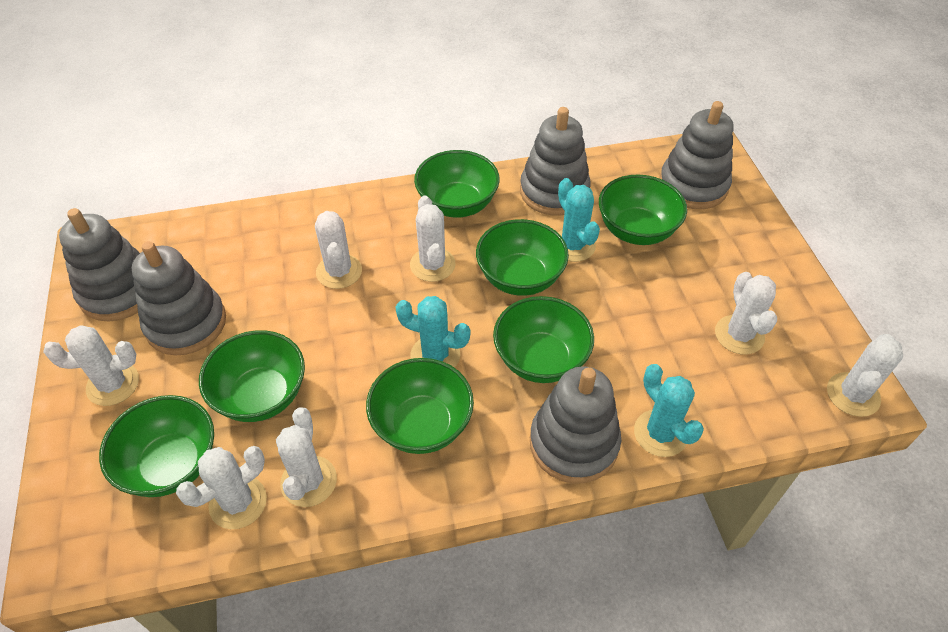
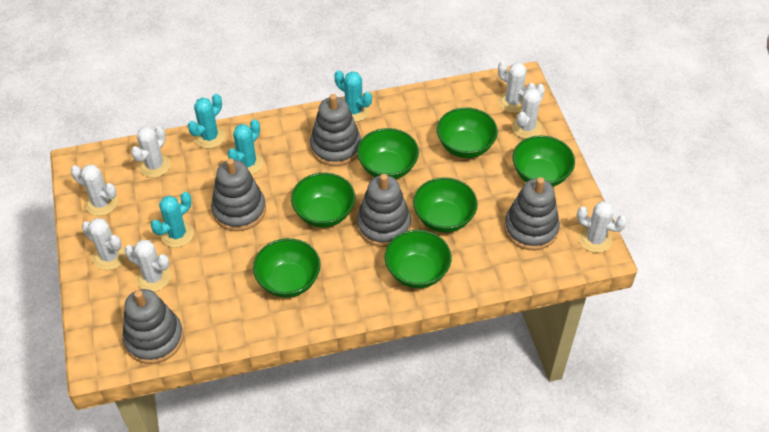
turquoise cactus: 3 -> 4

